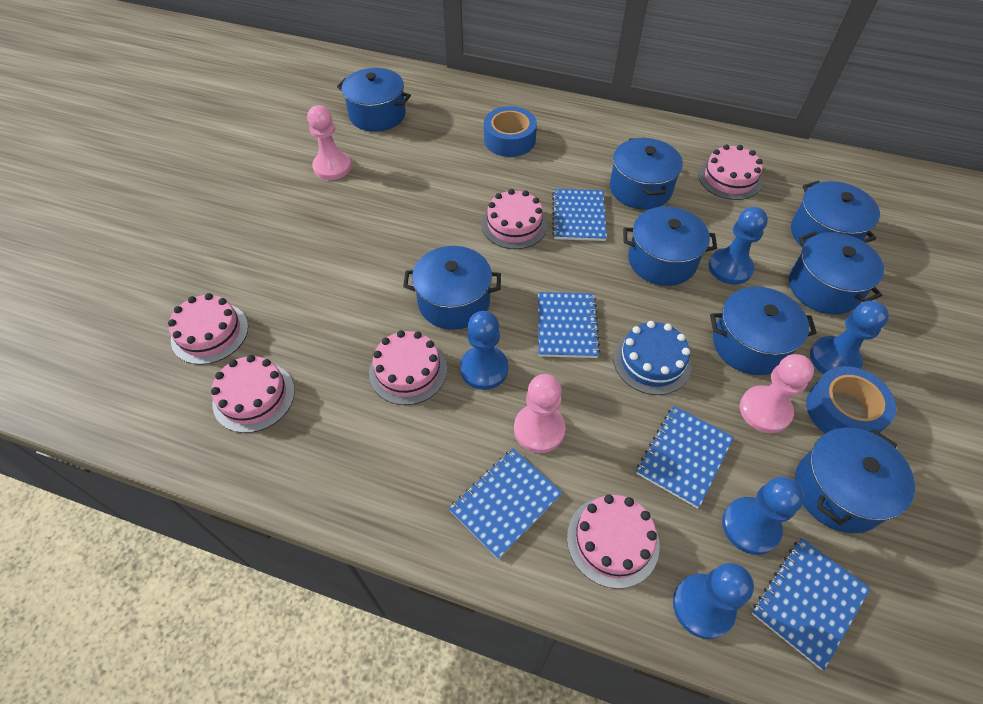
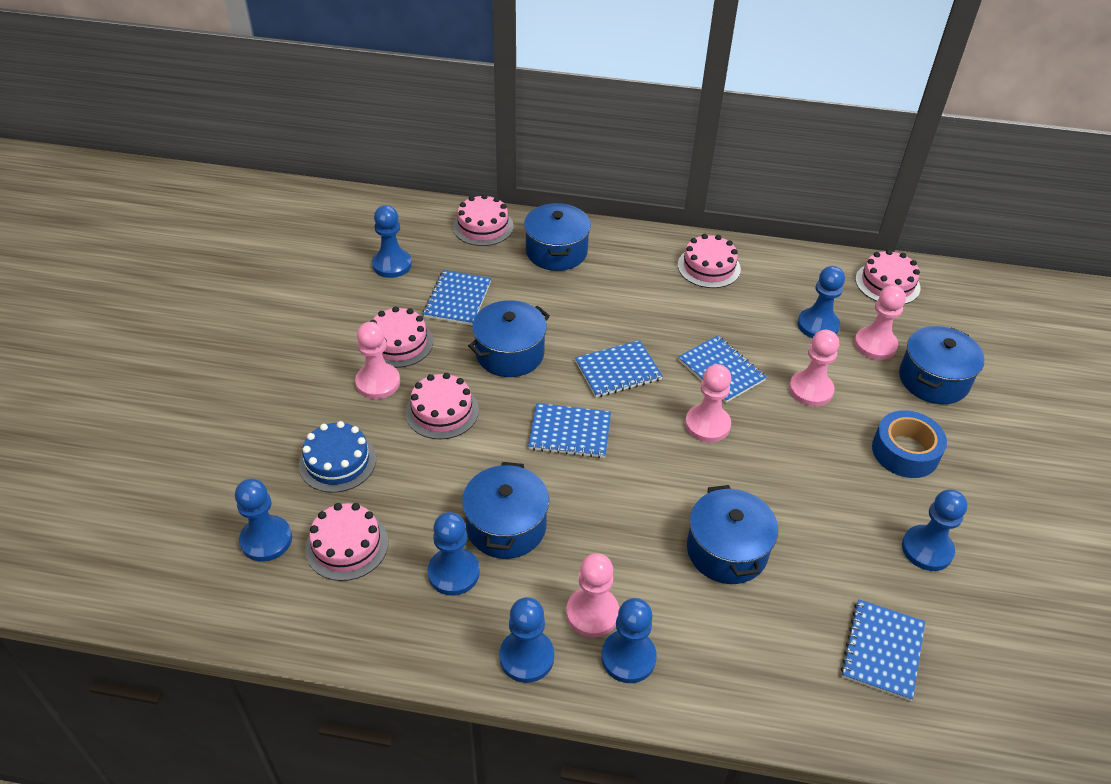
blue pawn: 5 -> 7
blue pot: 8 -> 5
blue tape: 2 -> 1
pink pawn: 3 -> 5

